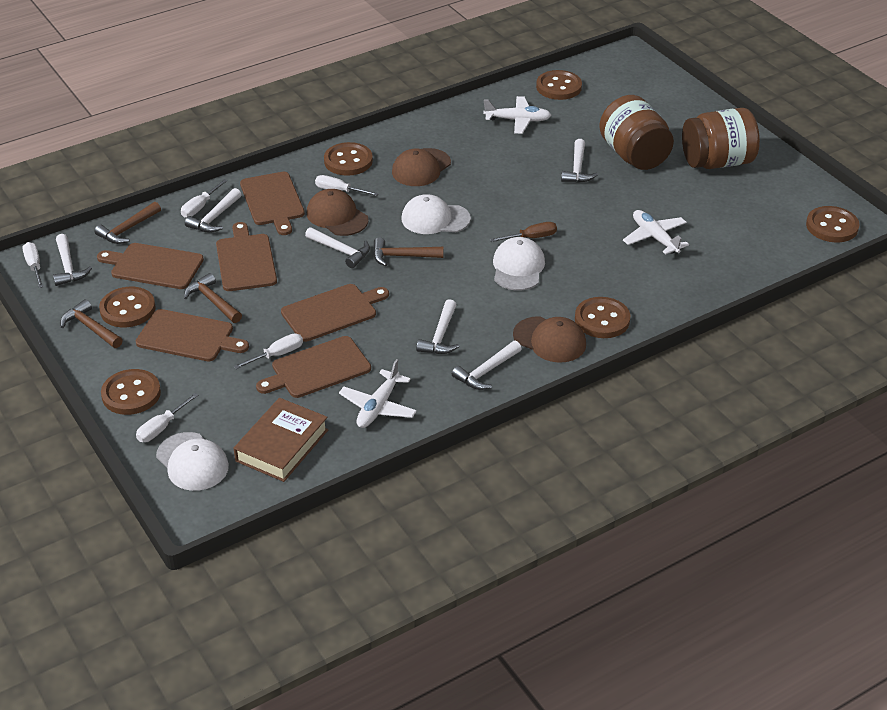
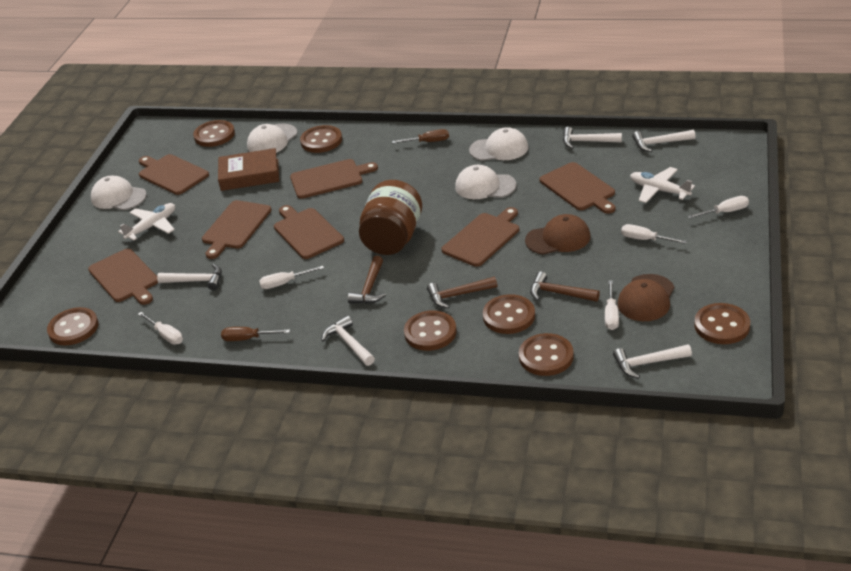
brown button: 6 -> 7
brown cap: 3 -> 2
brown cutting board: 6 -> 7
brown hammer: 4 -> 3
brown jar: 2 -> 1
brown screwdriver: 1 -> 2
white cap: 3 -> 4
white hammer: 6 -> 5
white plane: 3 -> 2

